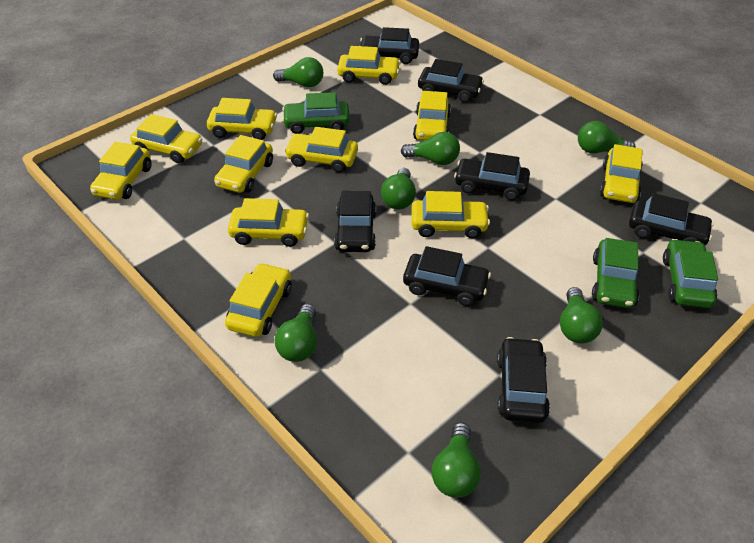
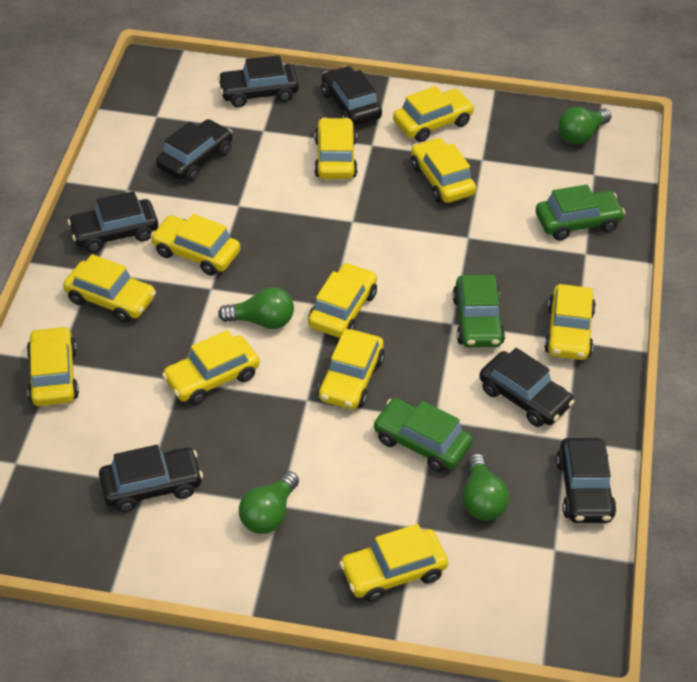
green light bulb: 7 -> 4

